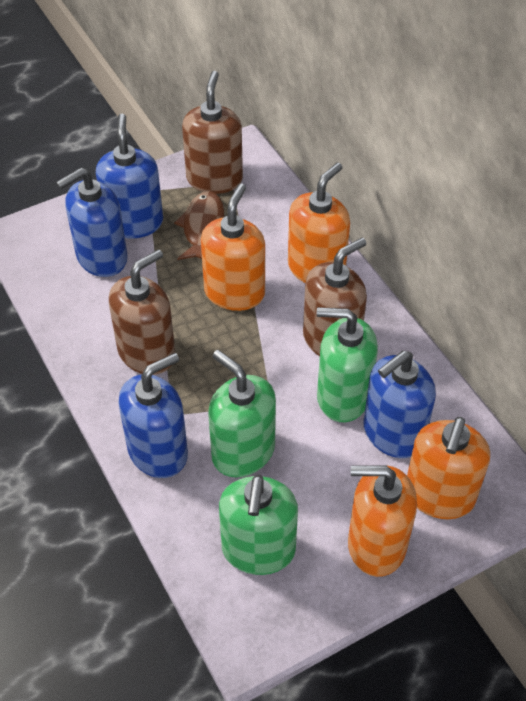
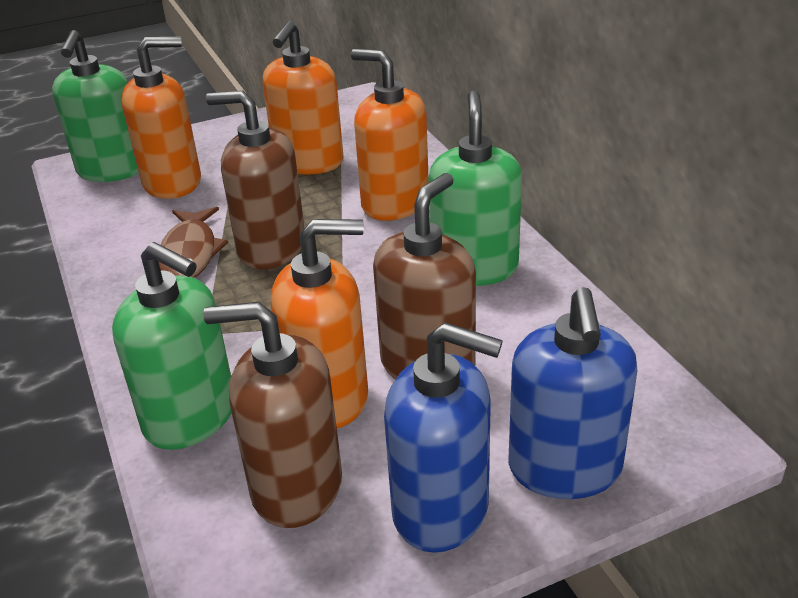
blue soap dispenser: 4 -> 2

